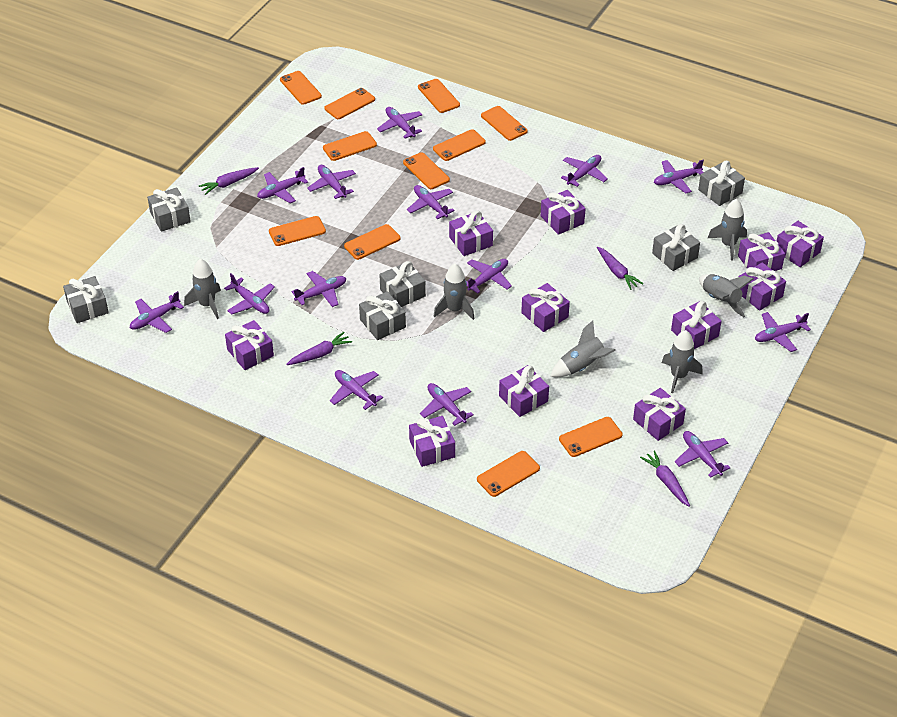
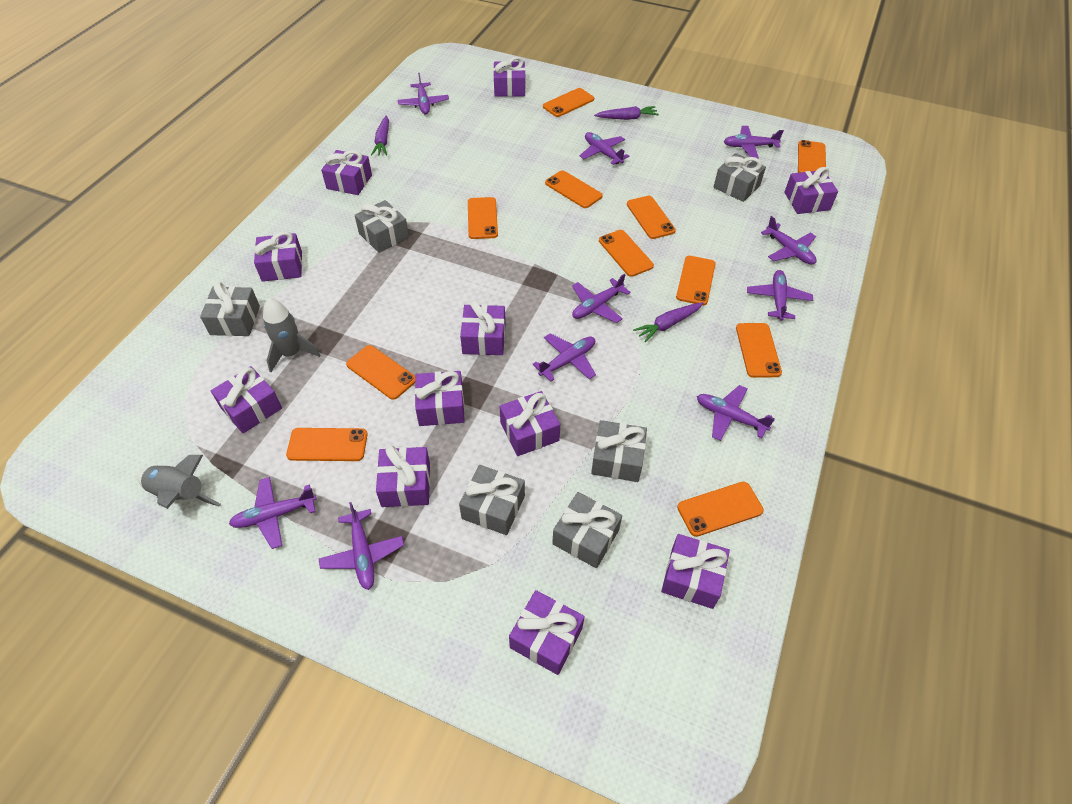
grey rocket: 6 -> 2
purple carrot: 4 -> 3
purple plane: 14 -> 10

